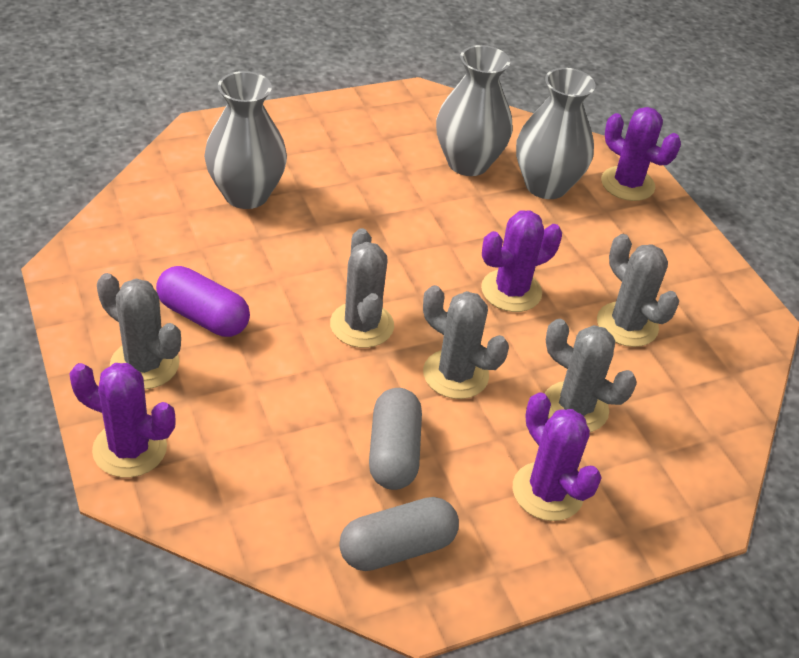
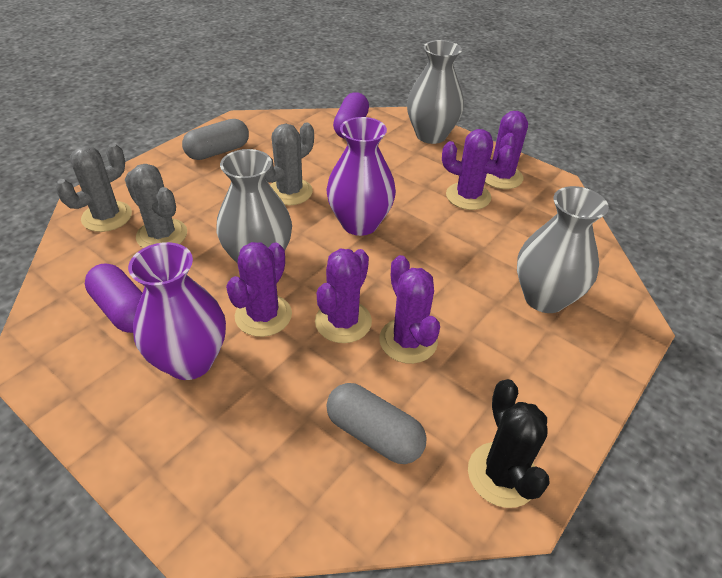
black cactus: 0 -> 1
grey cactus: 5 -> 3
purple cactus: 4 -> 5
purple capsule: 1 -> 2
purple vase: 0 -> 2

